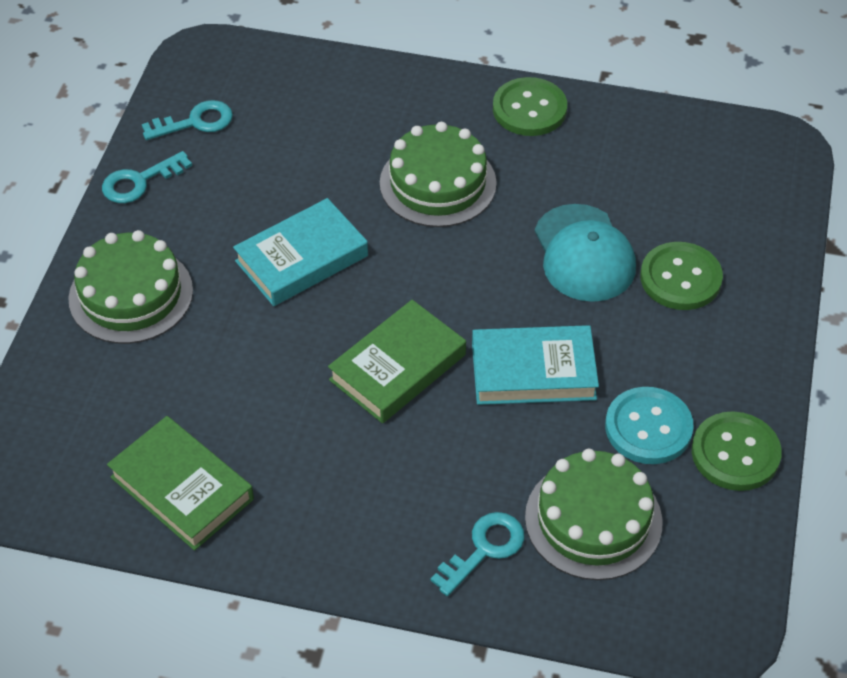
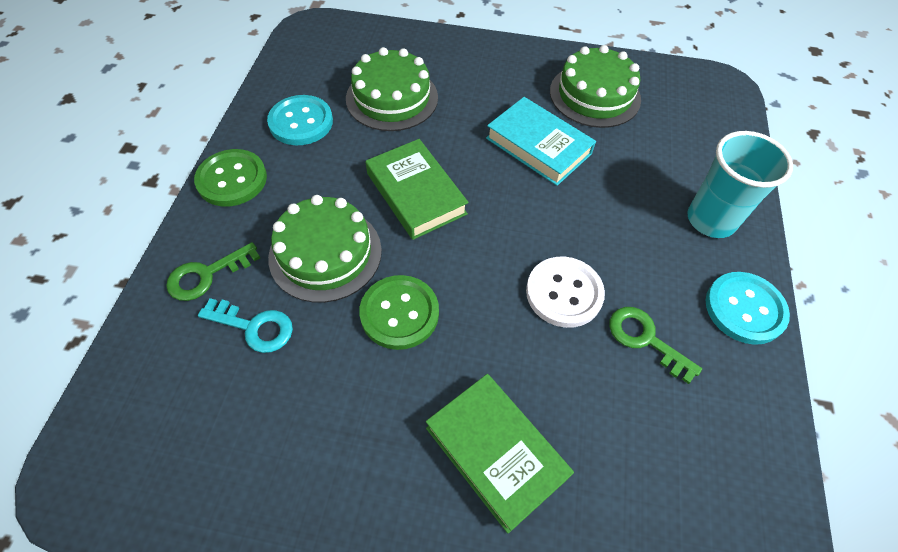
green button: 3 -> 2
green key: 0 -> 2
turquoise book: 2 -> 1
turquoise button: 1 -> 2
turquoise cap: 1 -> 0
turquoise cup: 0 -> 1
turquoise key: 3 -> 1
white button: 0 -> 1

